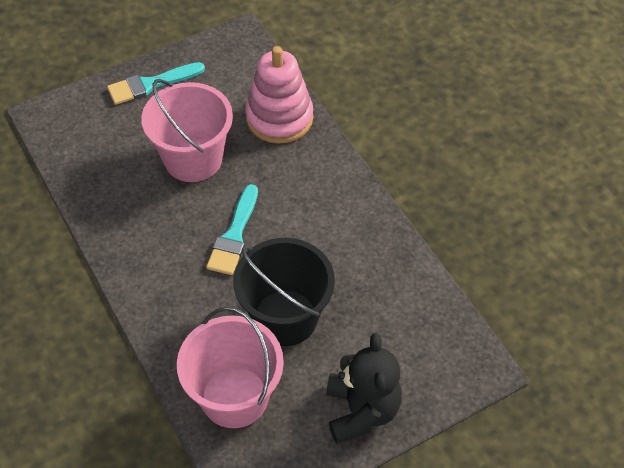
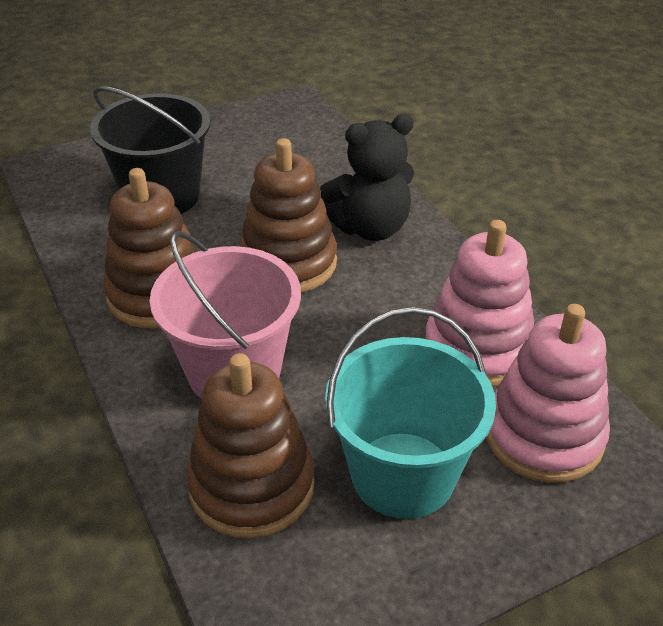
brown stacking toy: 0 -> 3
pink bucket: 2 -> 1
pink stacking toy: 1 -> 2
turquoise brush: 2 -> 0
turquoise bucket: 0 -> 1

